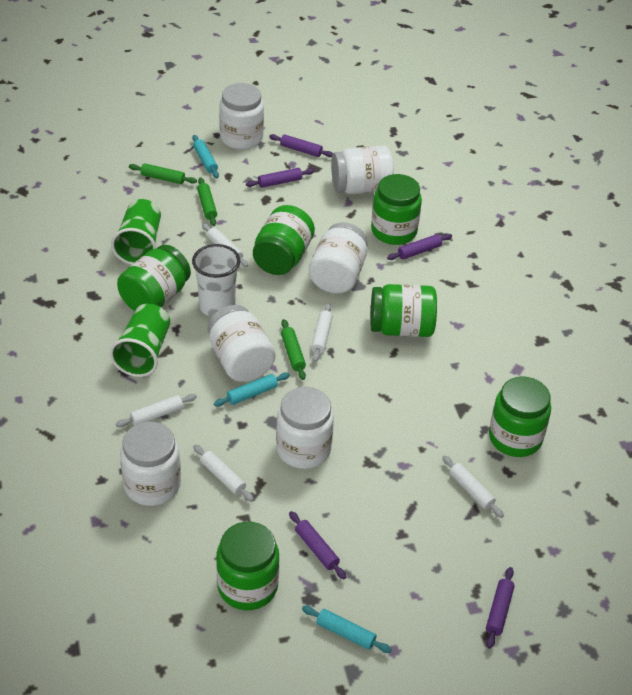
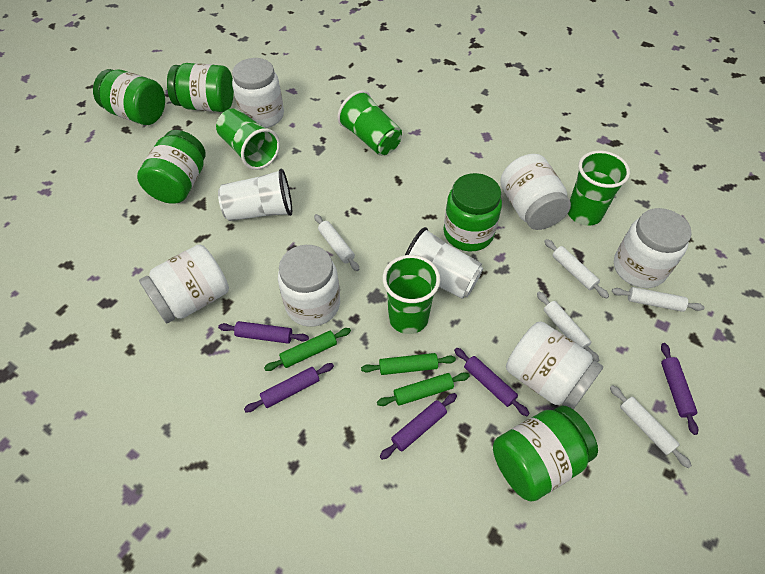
green cup: 2 -> 4
green jar: 6 -> 5
turquoise rolling pin: 3 -> 0
white cup: 1 -> 2

